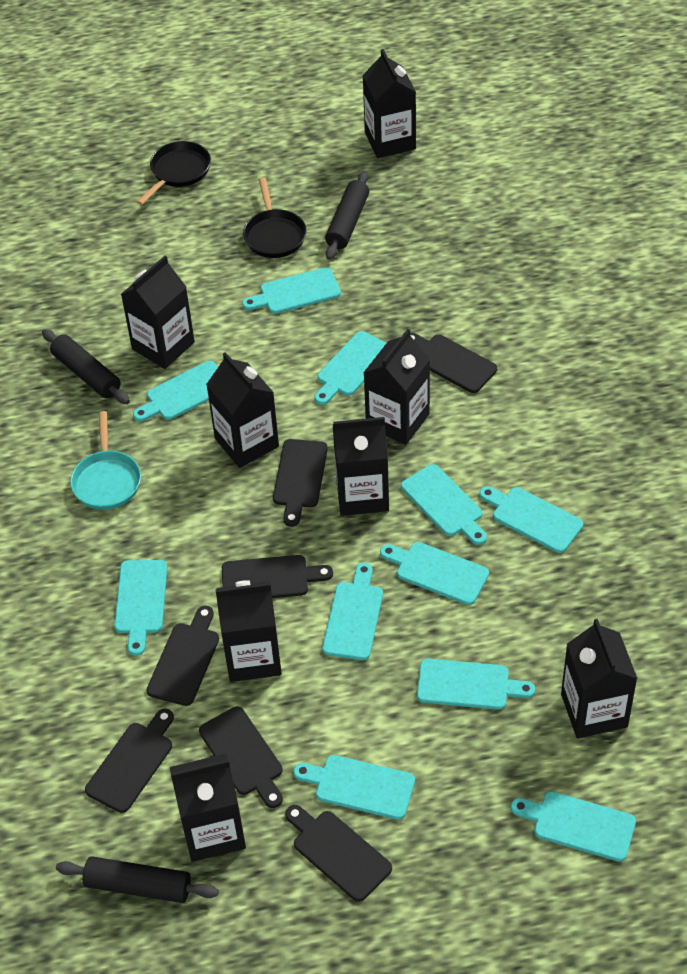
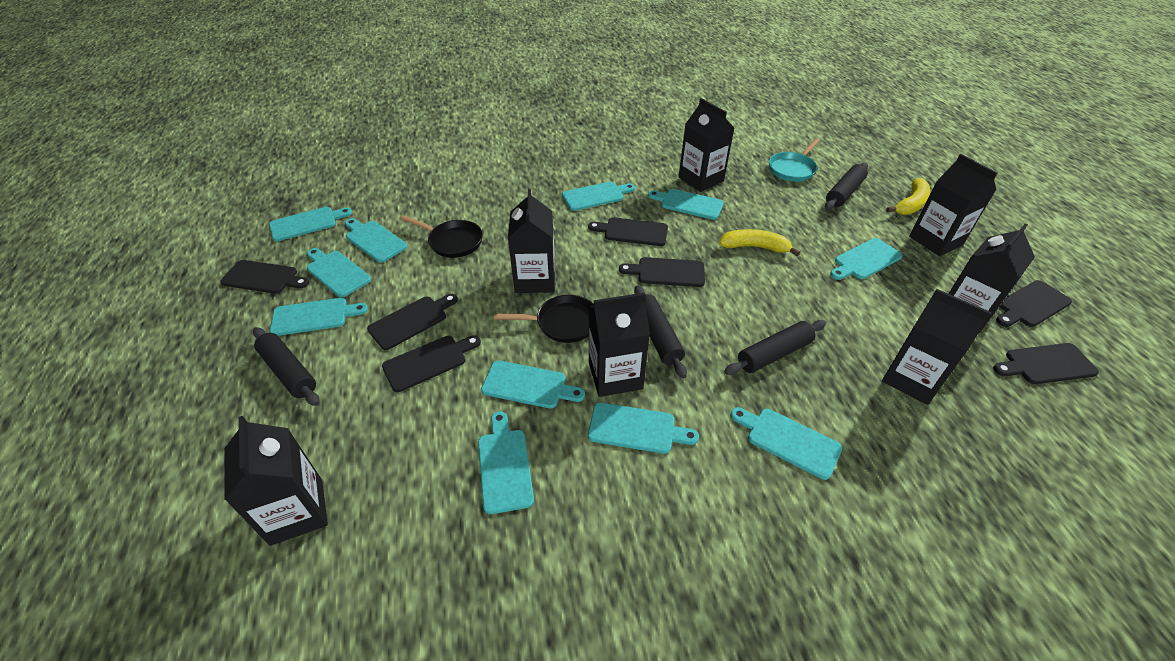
black carton: 8 -> 7
black rolling pin: 3 -> 4
yellow banana: 0 -> 2

